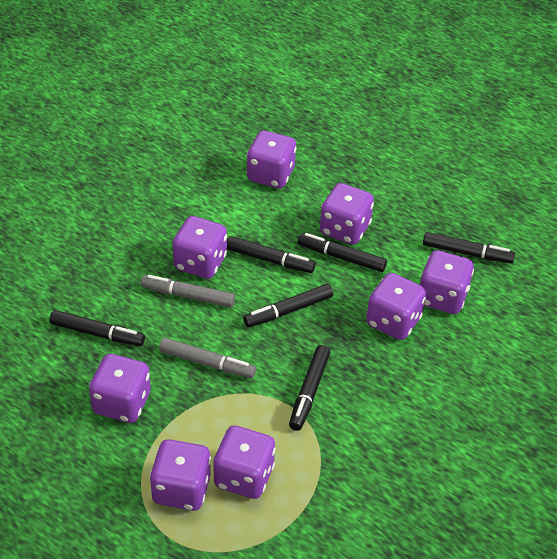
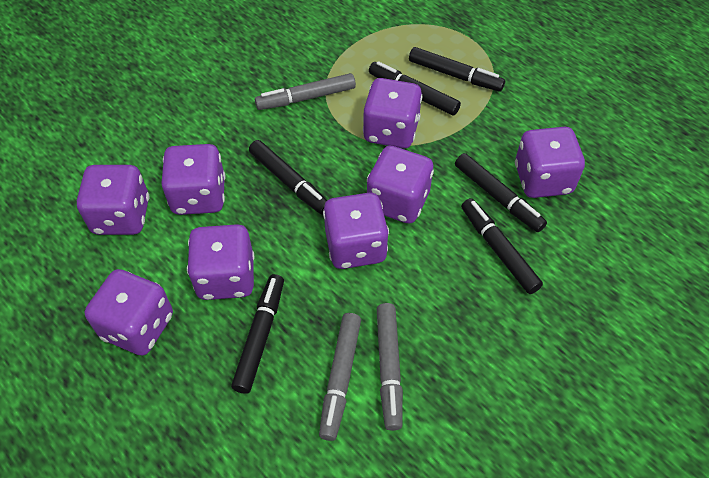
grey marker: 2 -> 3

